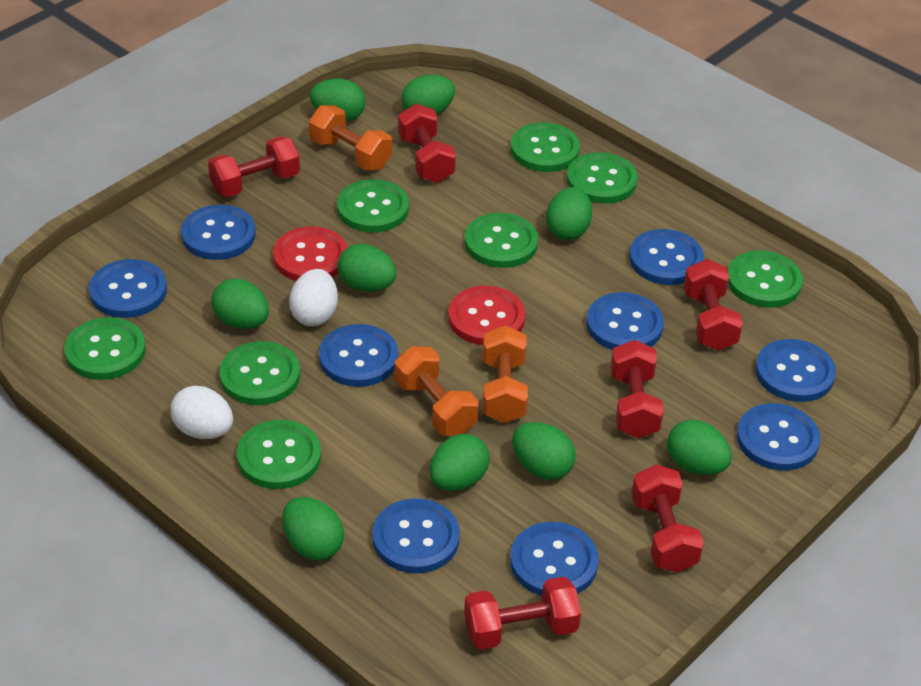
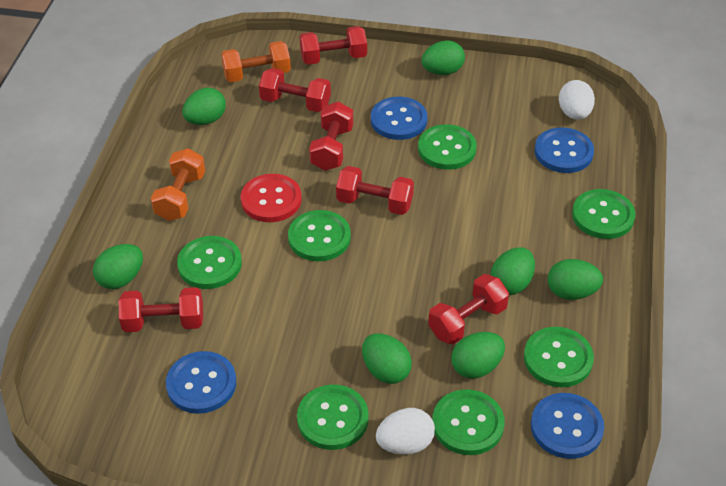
blue button: 9 -> 4
green button: 8 -> 7
green egg: 9 -> 7
orange dumbbell: 3 -> 2
red button: 2 -> 1

